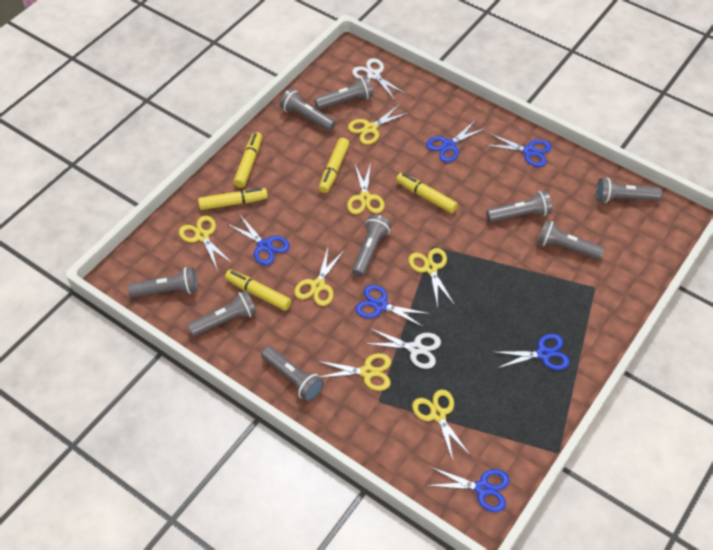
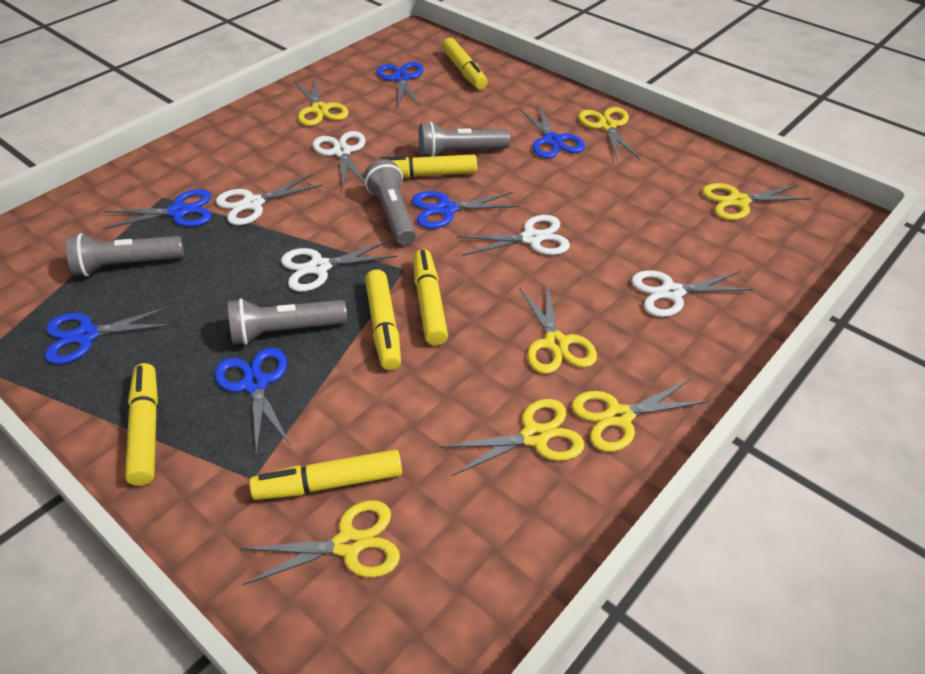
grey flashlight: 9 -> 4
white scissors: 2 -> 5
yellow marker: 5 -> 6

